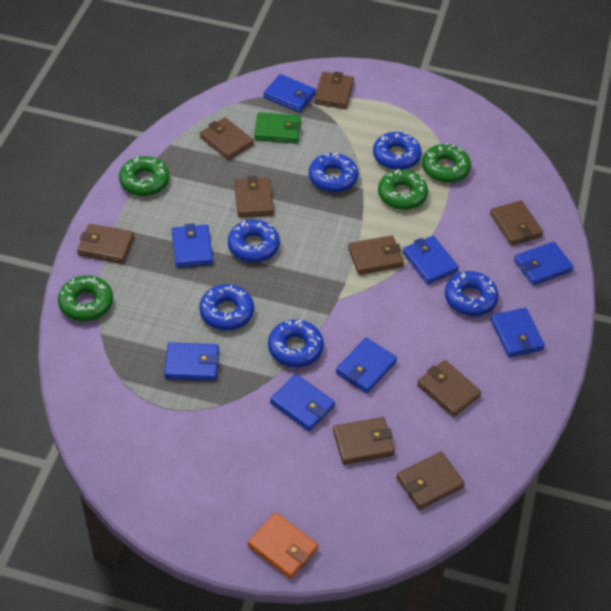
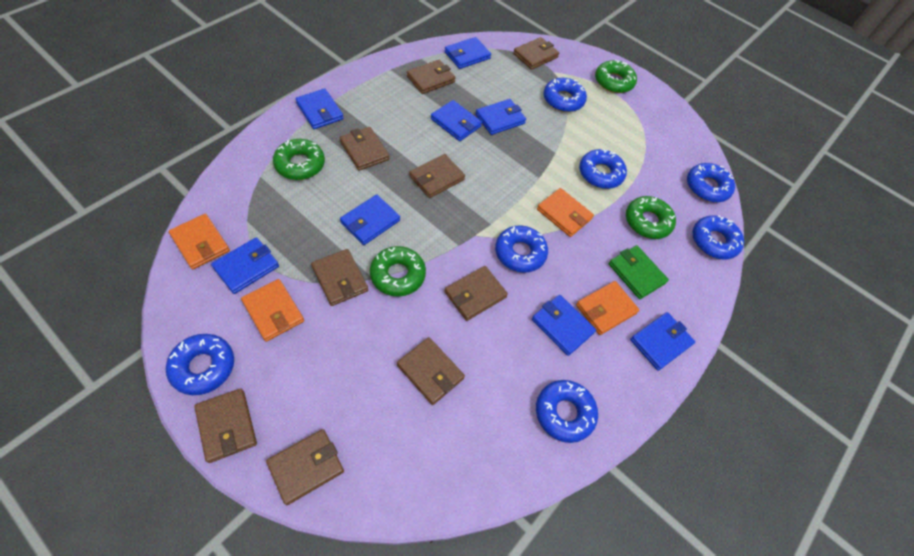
blue donut: 6 -> 7
orange wallet: 1 -> 4

